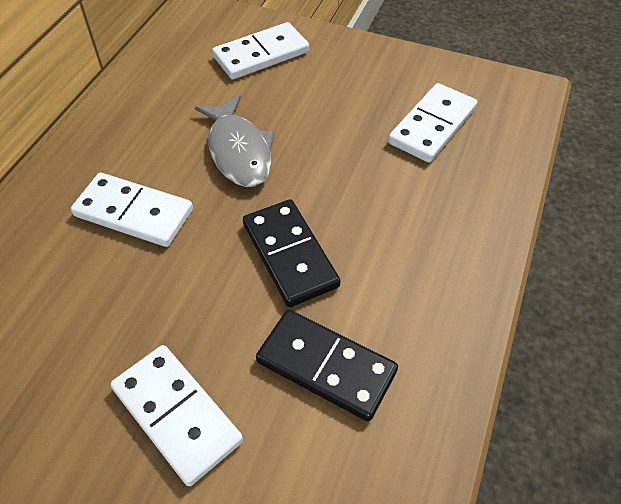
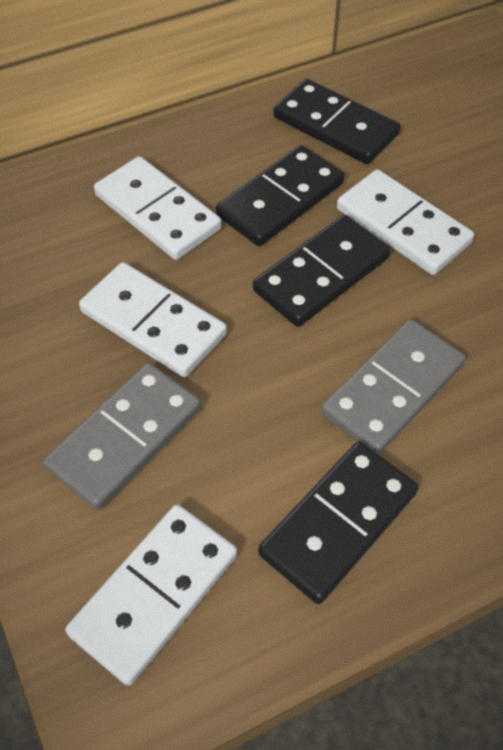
black domino: 2 -> 4
grey domino: 0 -> 2
grey fish: 1 -> 0

